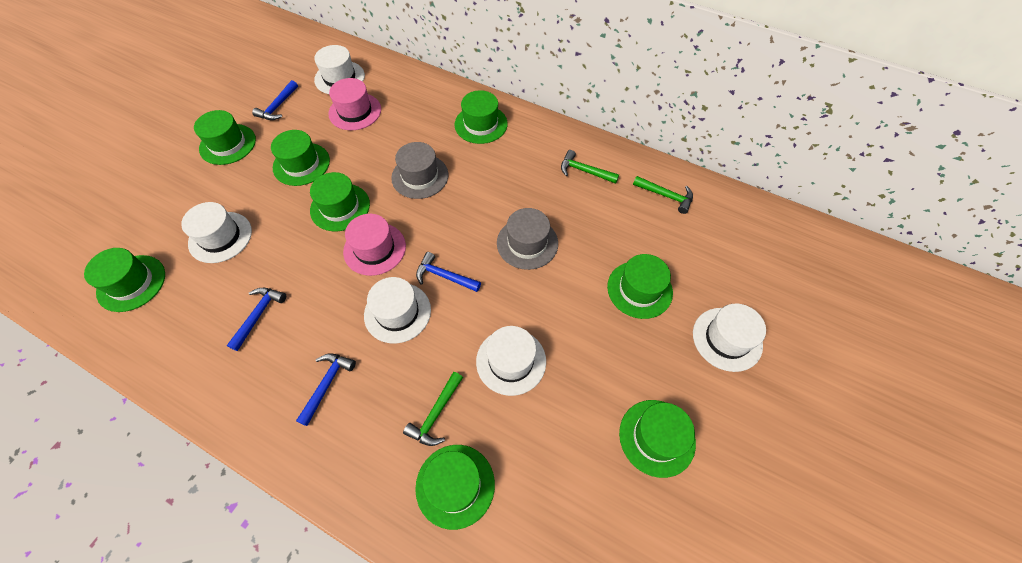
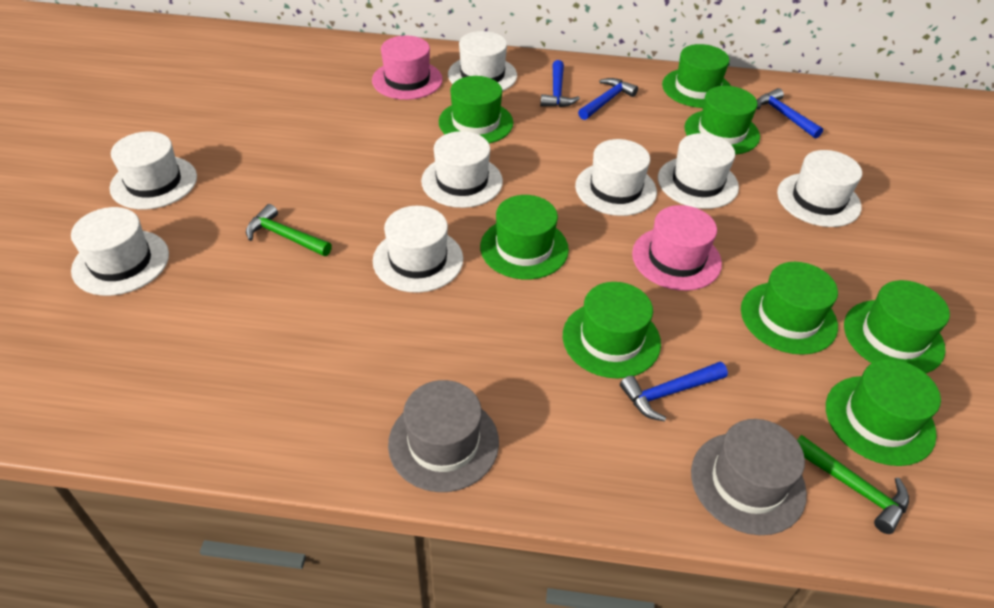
green hammer: 3 -> 2
white hat: 5 -> 8

